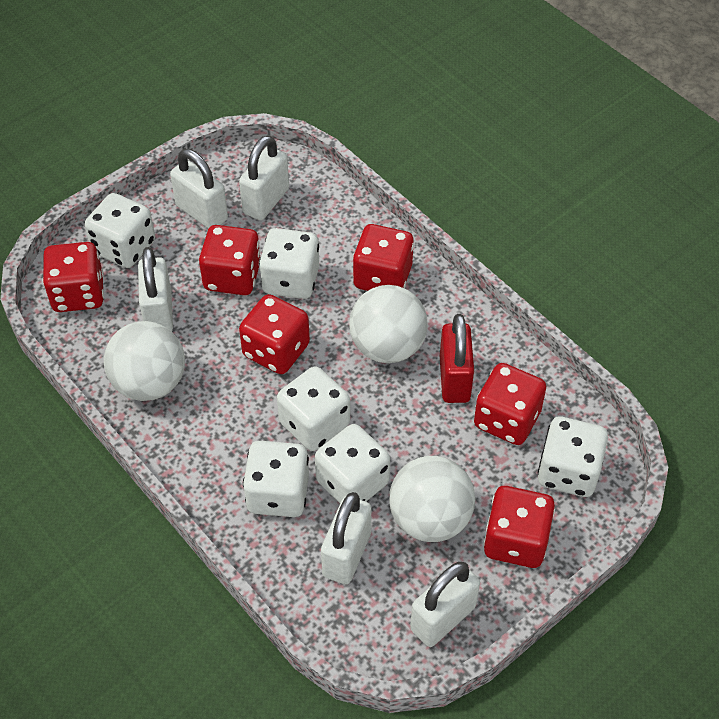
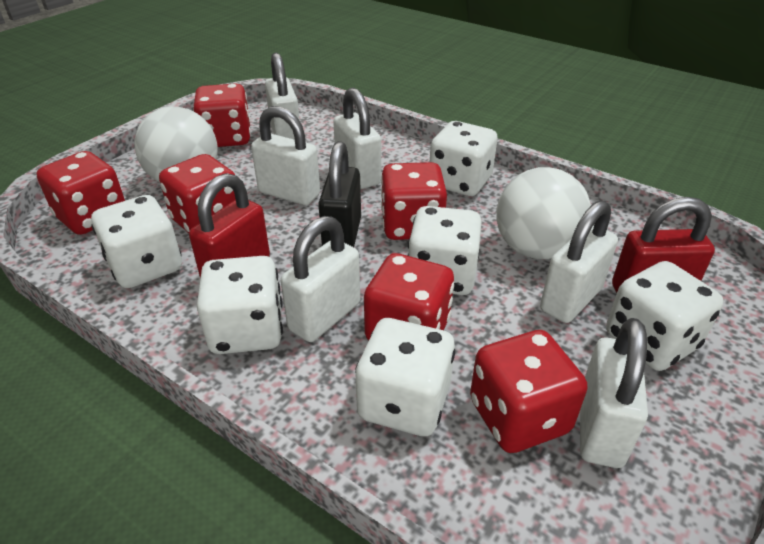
black padlock: 0 -> 1
red padlock: 1 -> 2
white ball: 3 -> 2
white padlock: 5 -> 6

